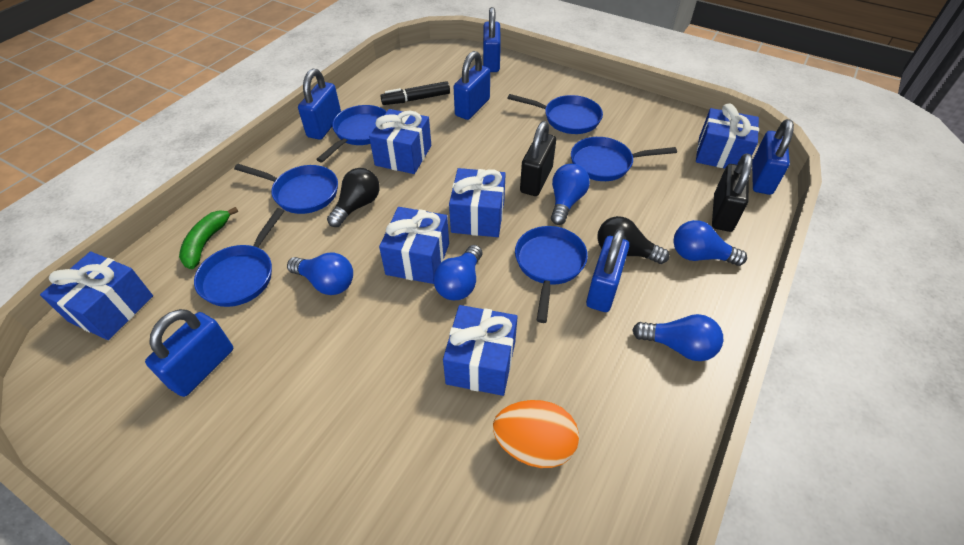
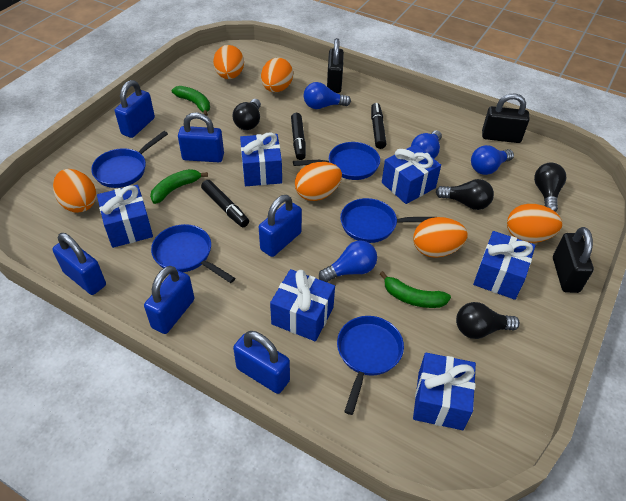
black light bulb: 2 -> 4
black marker: 1 -> 3
black padlock: 2 -> 3
blue light bulb: 5 -> 4
blue pan: 6 -> 5
green banana: 1 -> 3
orange egg: 1 -> 6

